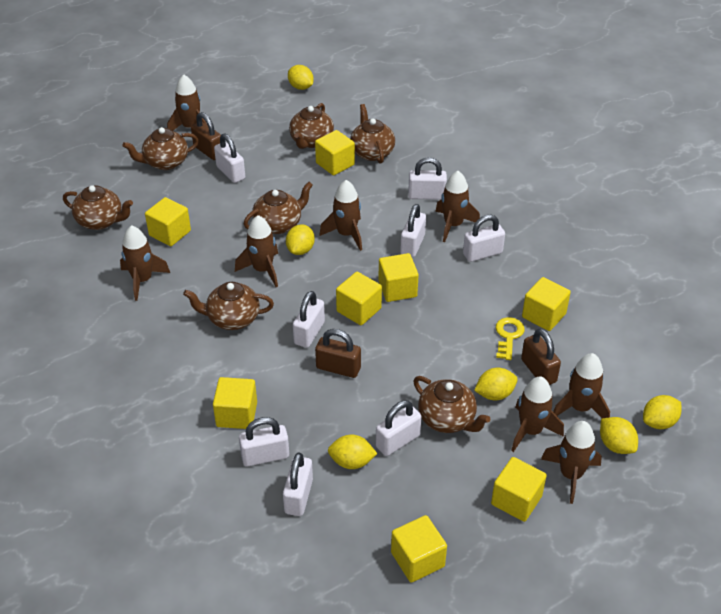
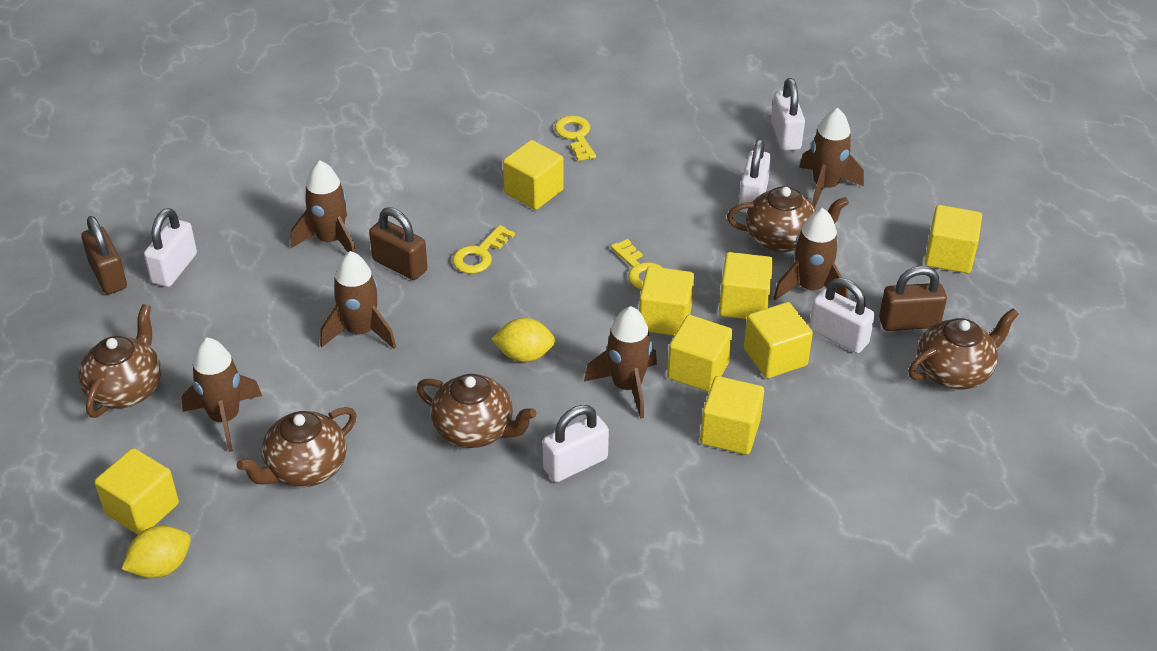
brown rocket: 8 -> 6
brown teapot: 7 -> 5
white padlock: 8 -> 5
yellow key: 1 -> 3
yellow lemon: 6 -> 2

